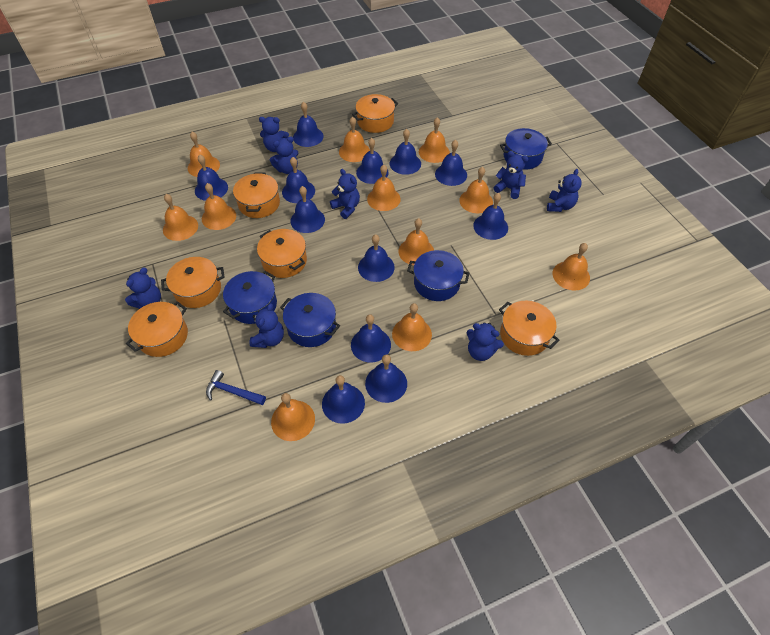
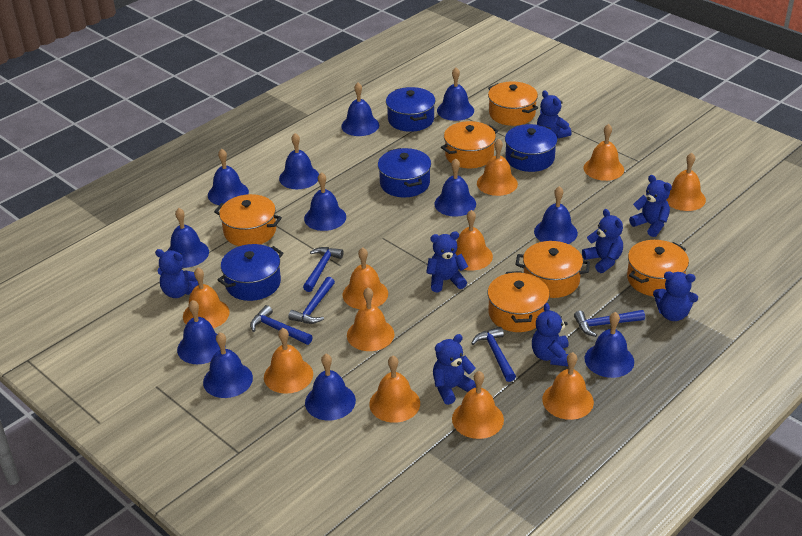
blue hammer: 1 -> 5

